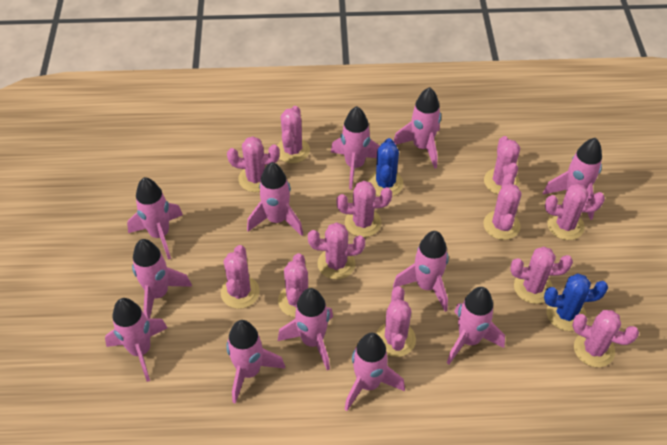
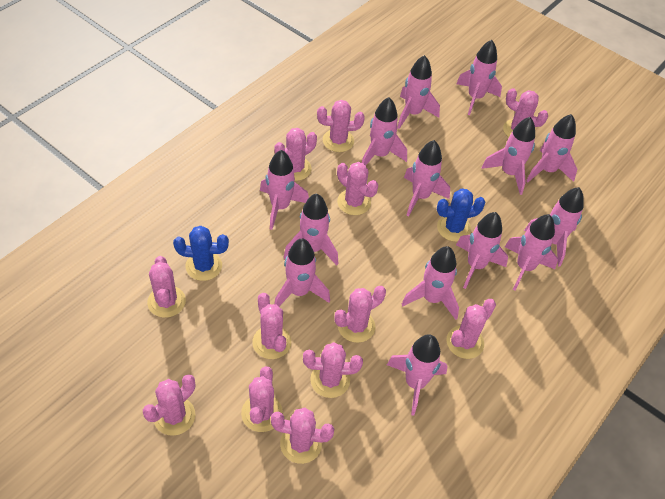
pink rocket: 12 -> 14

